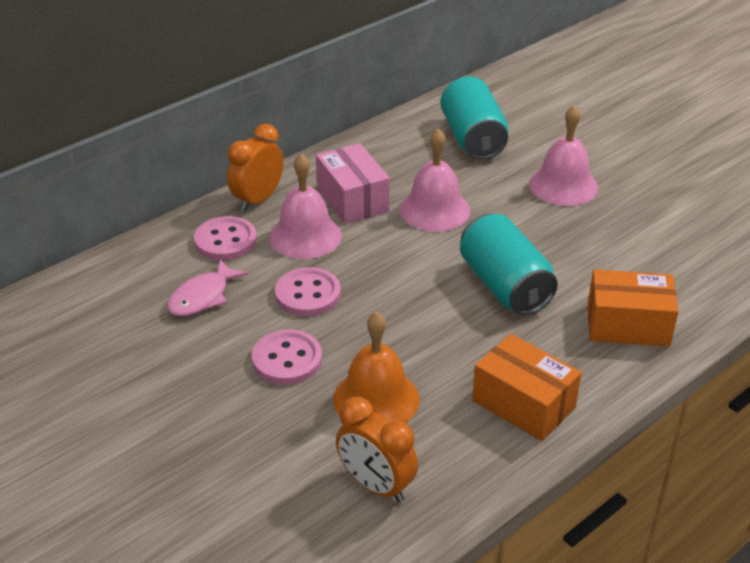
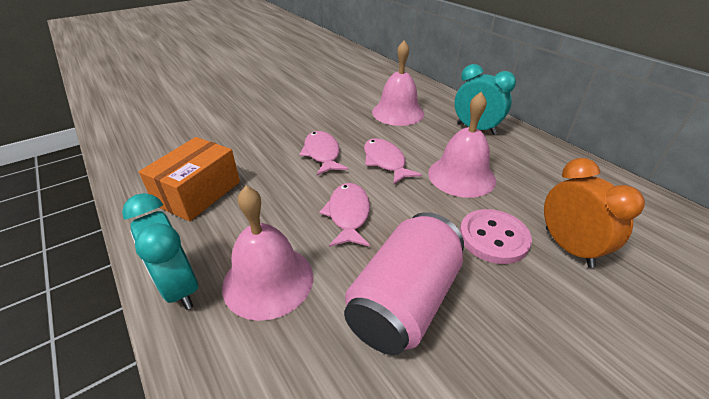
orange bell: 1 -> 0
orange box: 2 -> 1
orange clock: 2 -> 1
pink box: 1 -> 0
pink button: 3 -> 1
pink can: 0 -> 1
pink fish: 1 -> 3
turquoise can: 2 -> 0
turquoise clock: 0 -> 2

